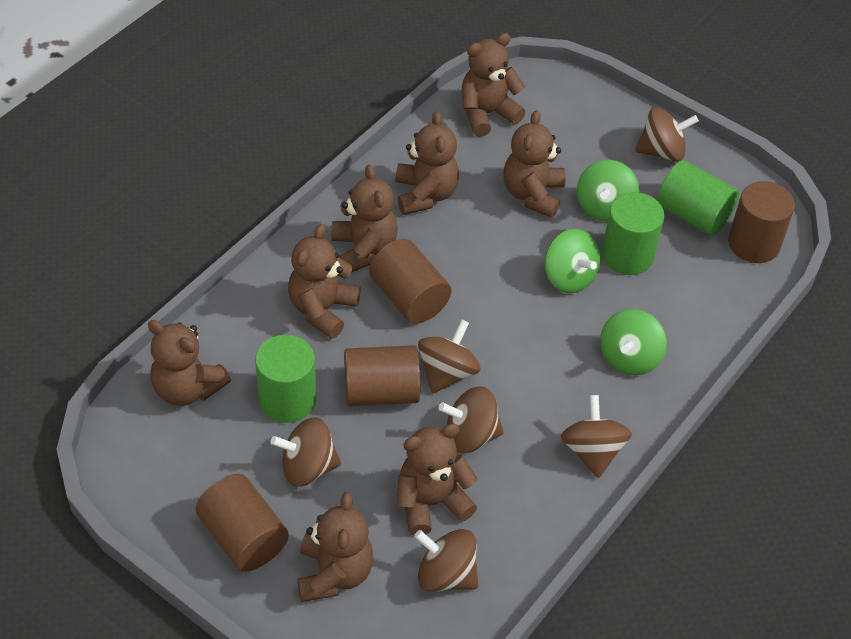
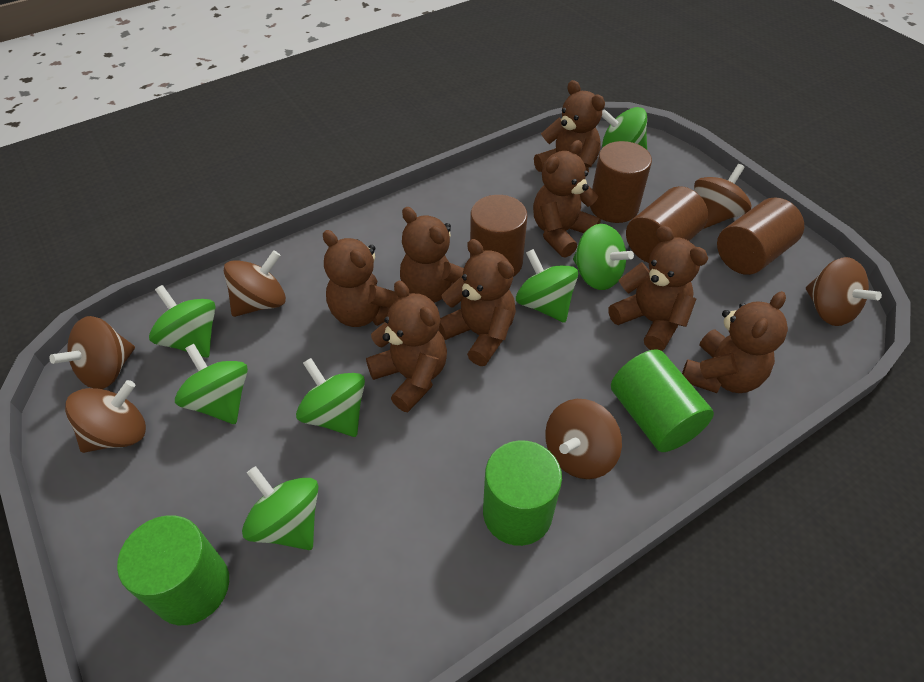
green spinning top: 3 -> 7

